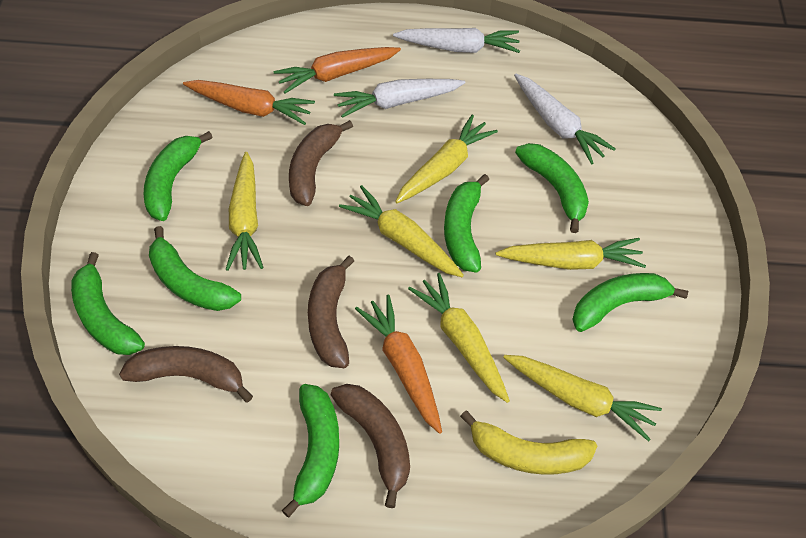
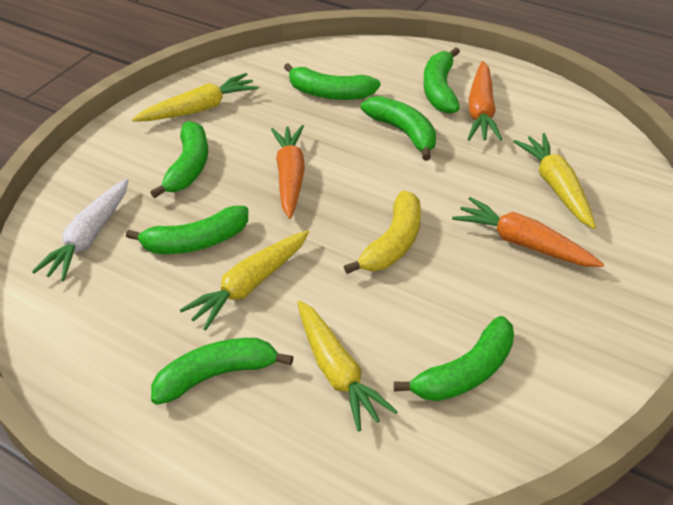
brown banana: 4 -> 0
white carrot: 3 -> 1
yellow carrot: 6 -> 4

